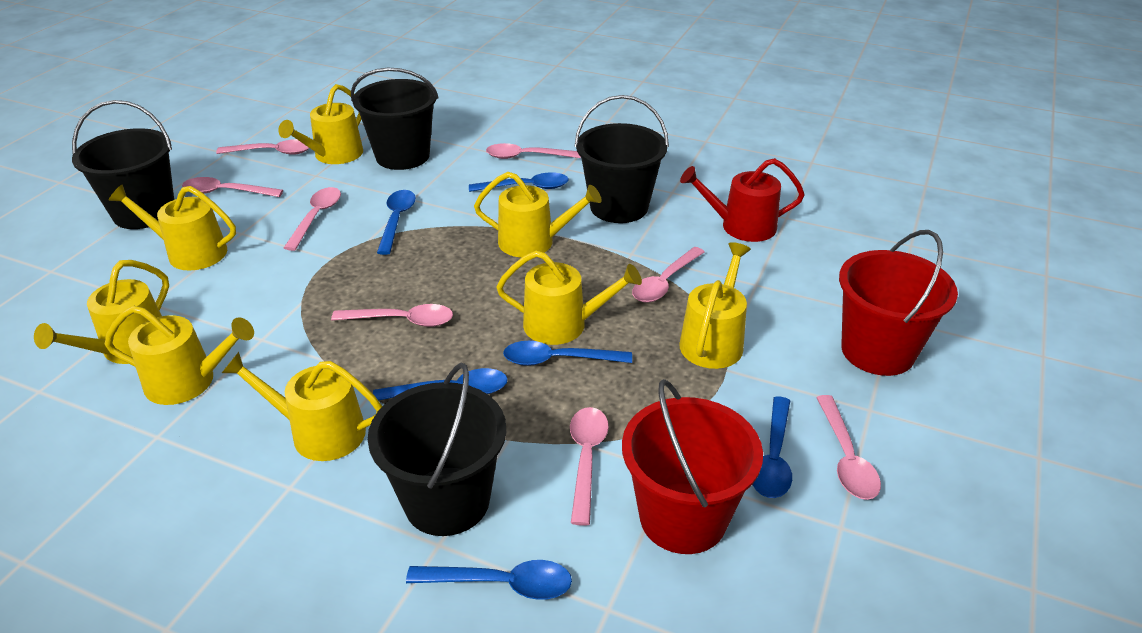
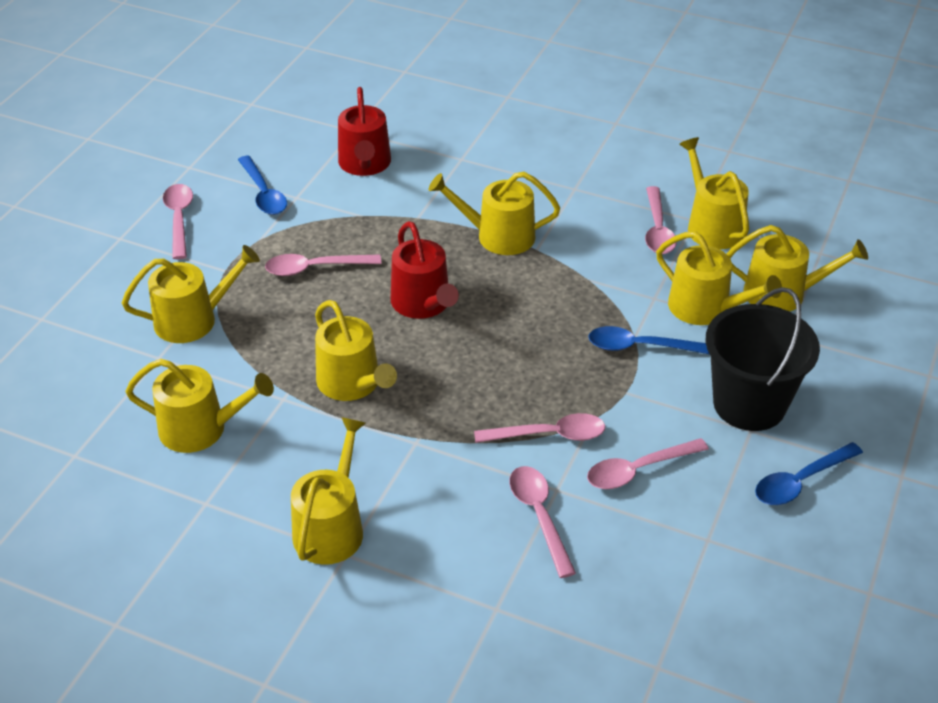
black bucket: 4 -> 1
blue spoon: 6 -> 3
pink spoon: 8 -> 6
red bucket: 2 -> 0
red watering can: 1 -> 2

